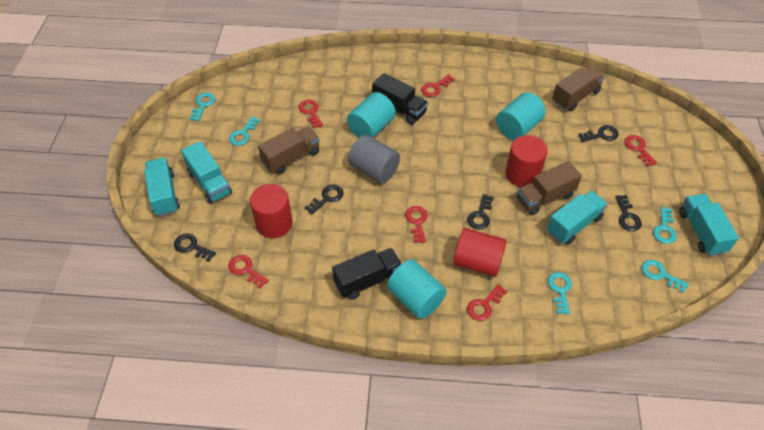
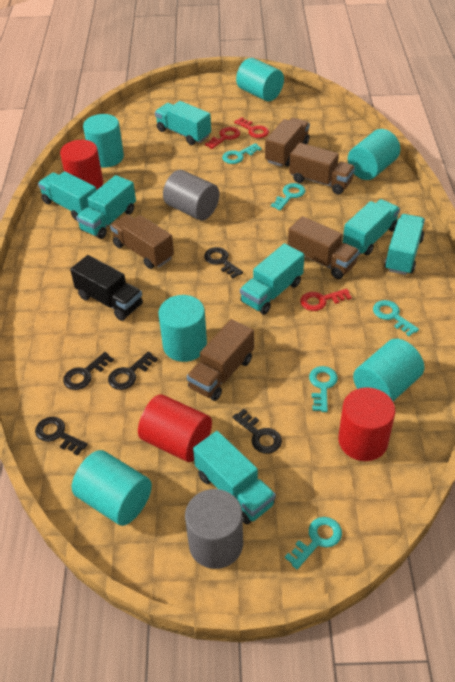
black truck: 2 -> 1
brown truck: 3 -> 5
grey cylinder: 1 -> 2
red key: 6 -> 3
turquoise cylinder: 3 -> 6
turquoise truck: 4 -> 7

